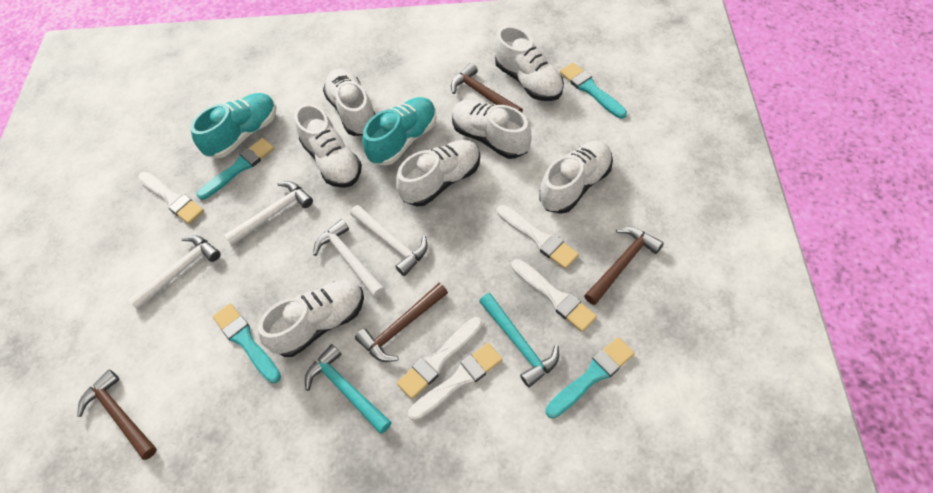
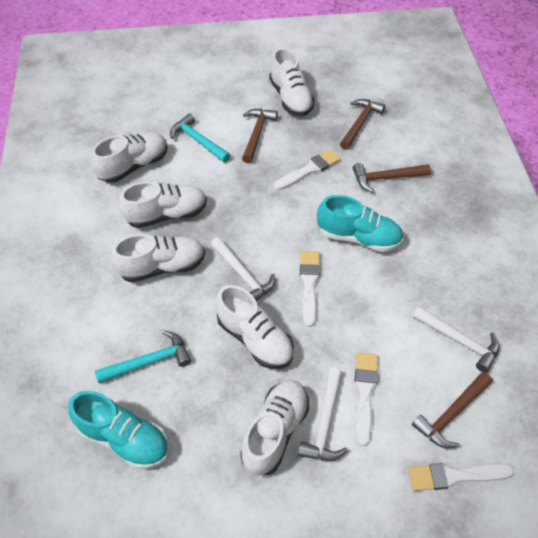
turquoise brush: 4 -> 0
white brush: 5 -> 4
white hammer: 4 -> 3
white shoe: 7 -> 6

